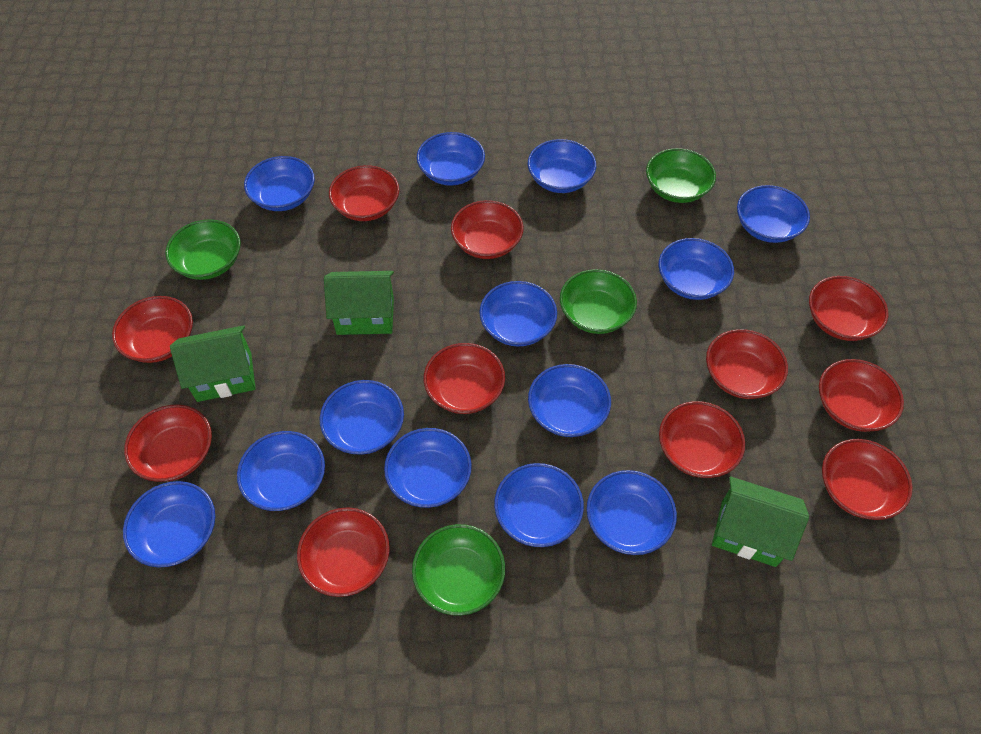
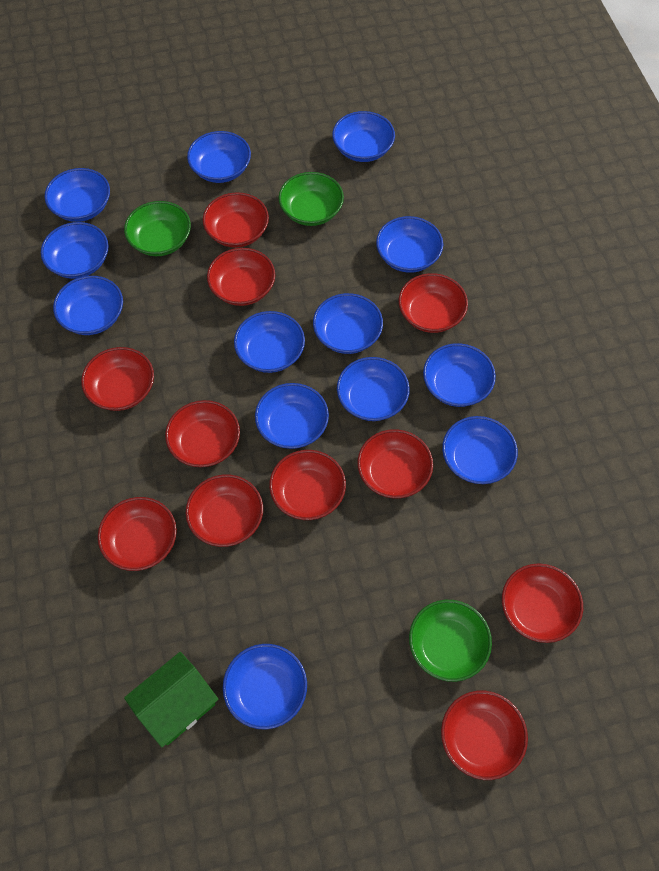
green bowl: 4 -> 3
green house: 3 -> 1

